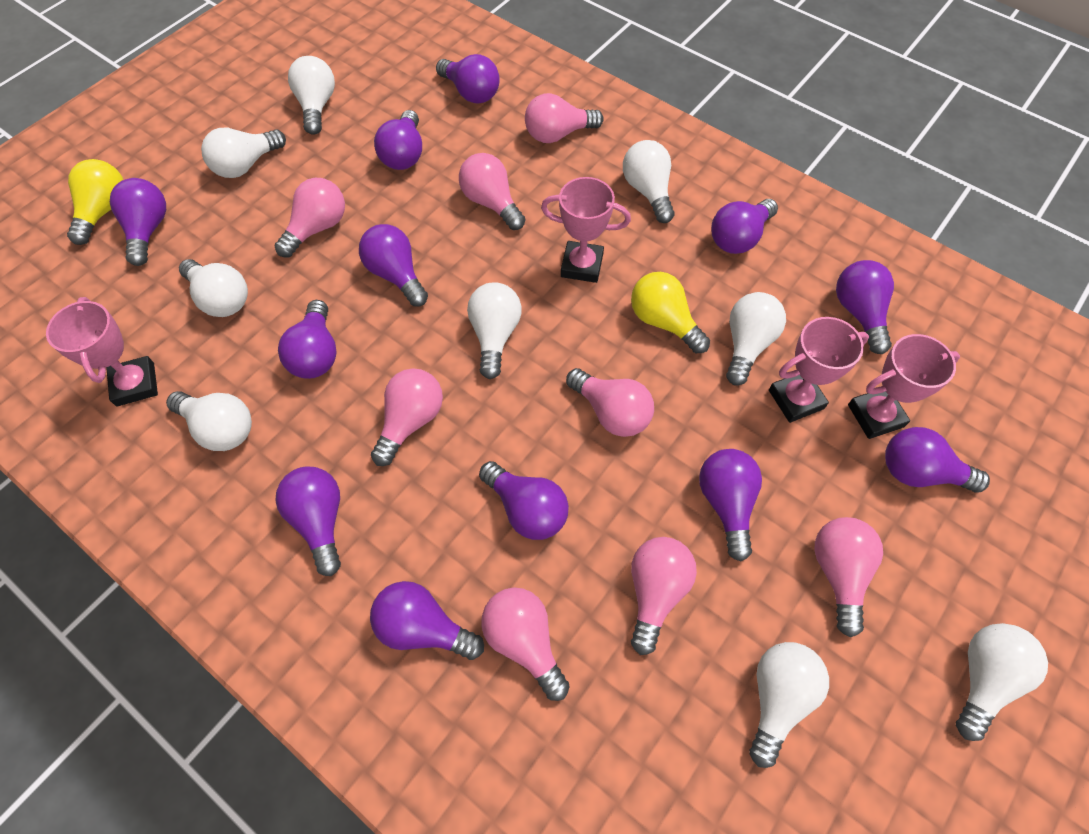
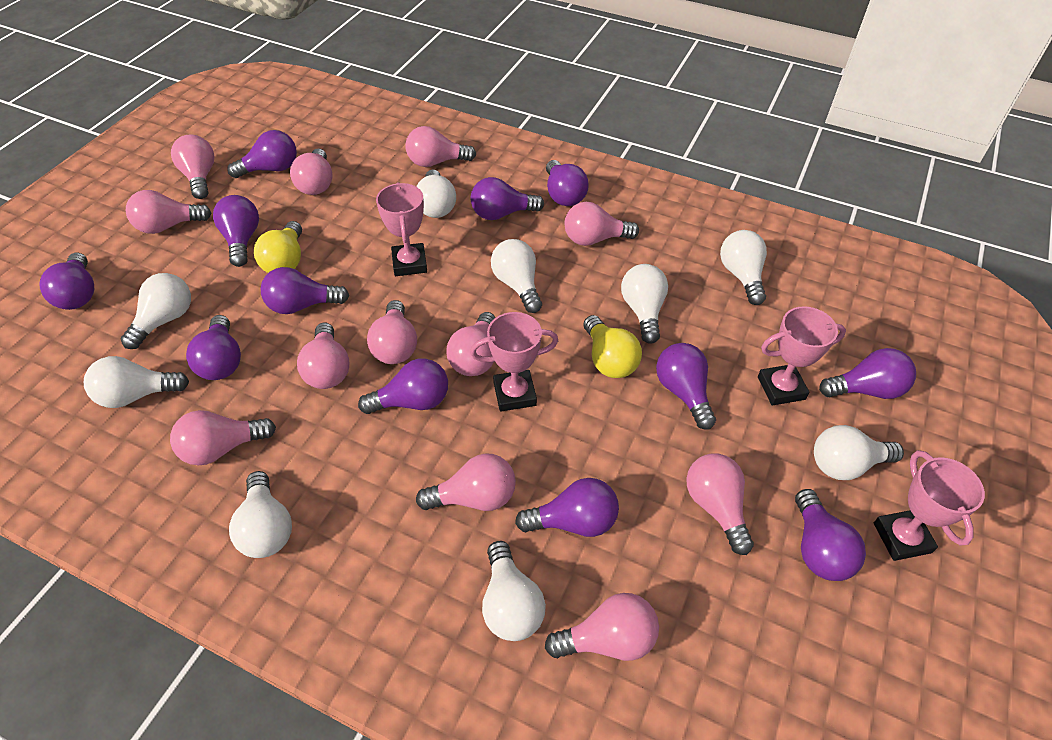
pink light bulb: 8 -> 12

